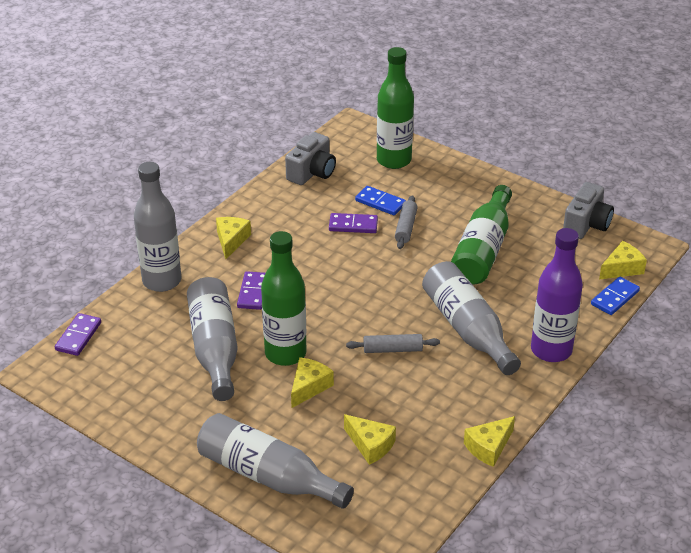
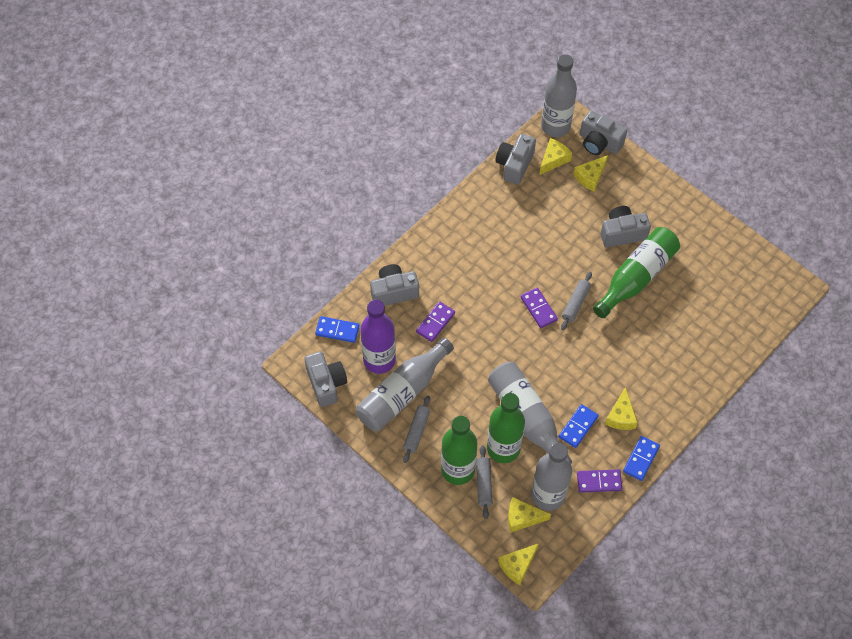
blue domino: 2 -> 3
grey camera: 2 -> 5
grey rolling pin: 2 -> 3

